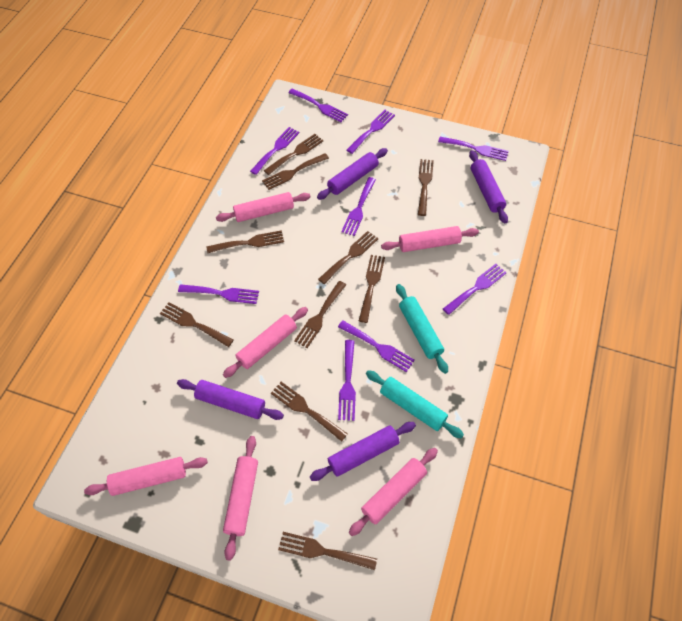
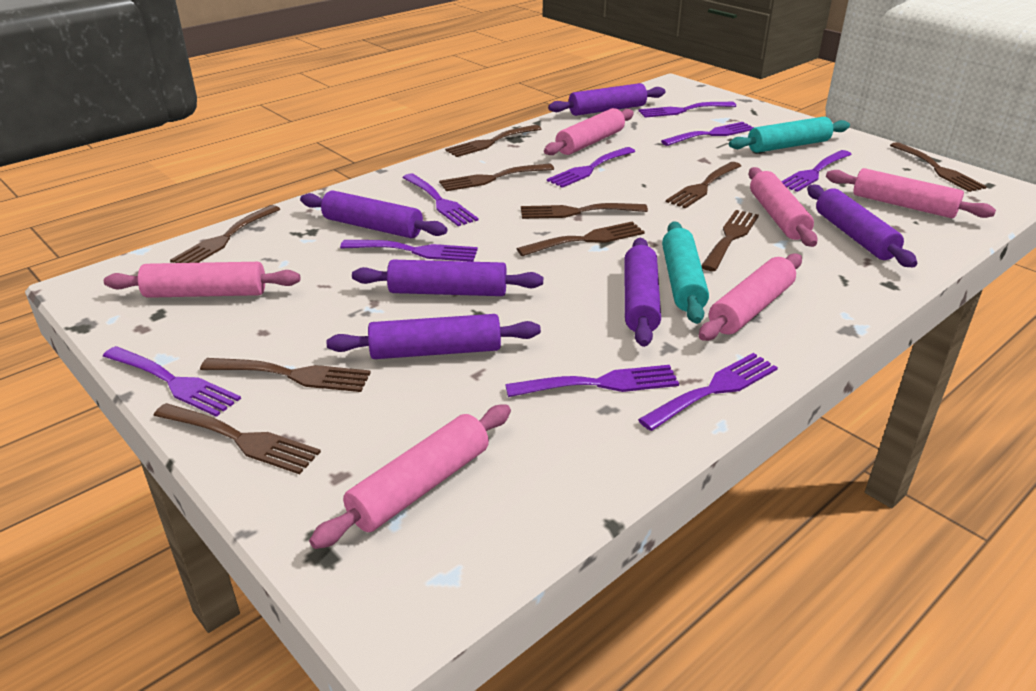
purple rolling pin: 4 -> 6

